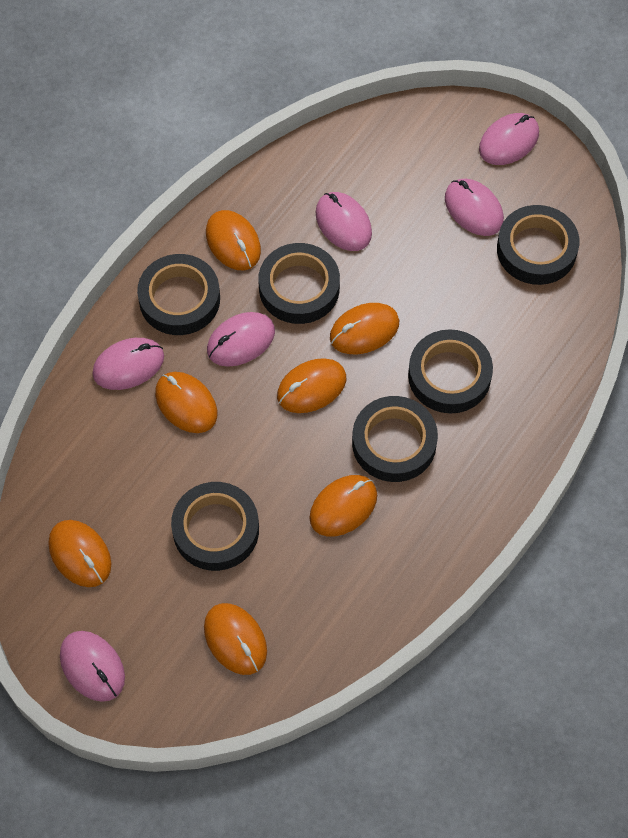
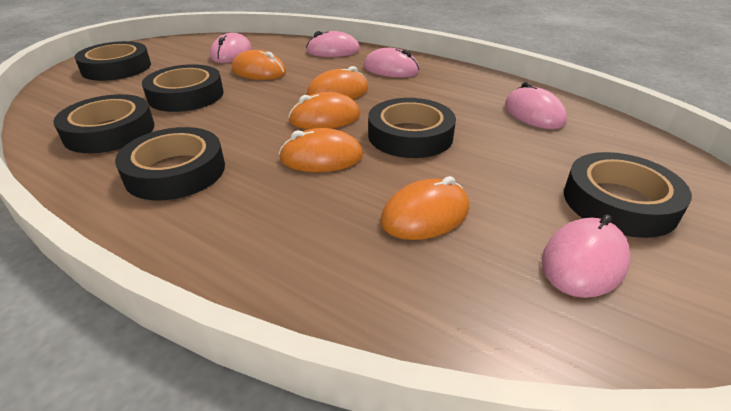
orange mouse: 7 -> 5
pink mouse: 6 -> 5

